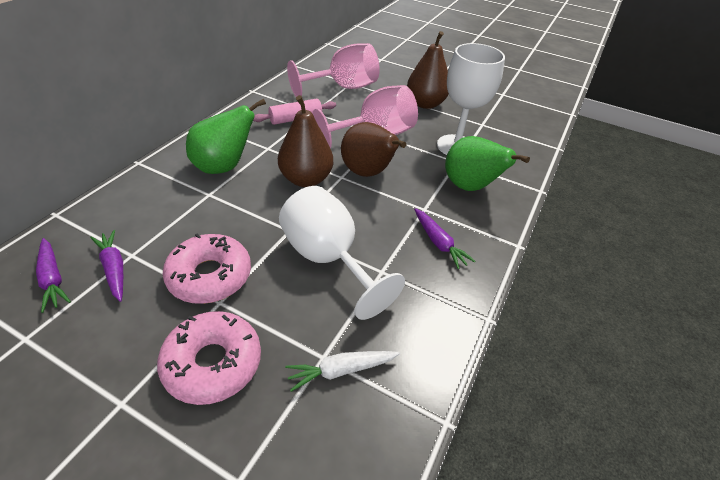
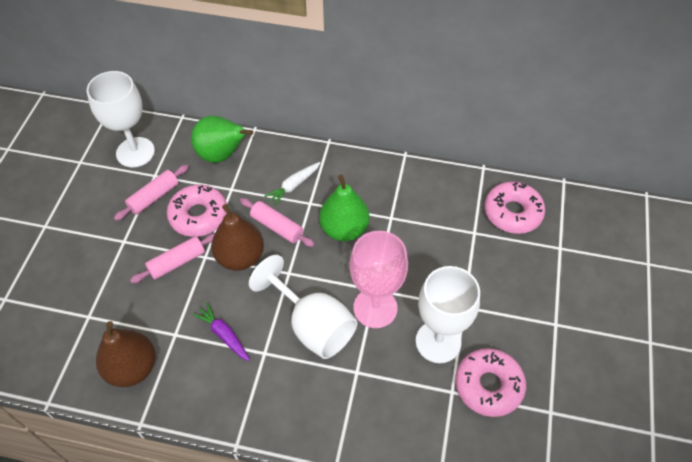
brown pear: 3 -> 2
pink donut: 2 -> 3
pink goblet: 2 -> 1
pink rolling pin: 1 -> 3
purple carrot: 3 -> 1
white goblet: 2 -> 3

